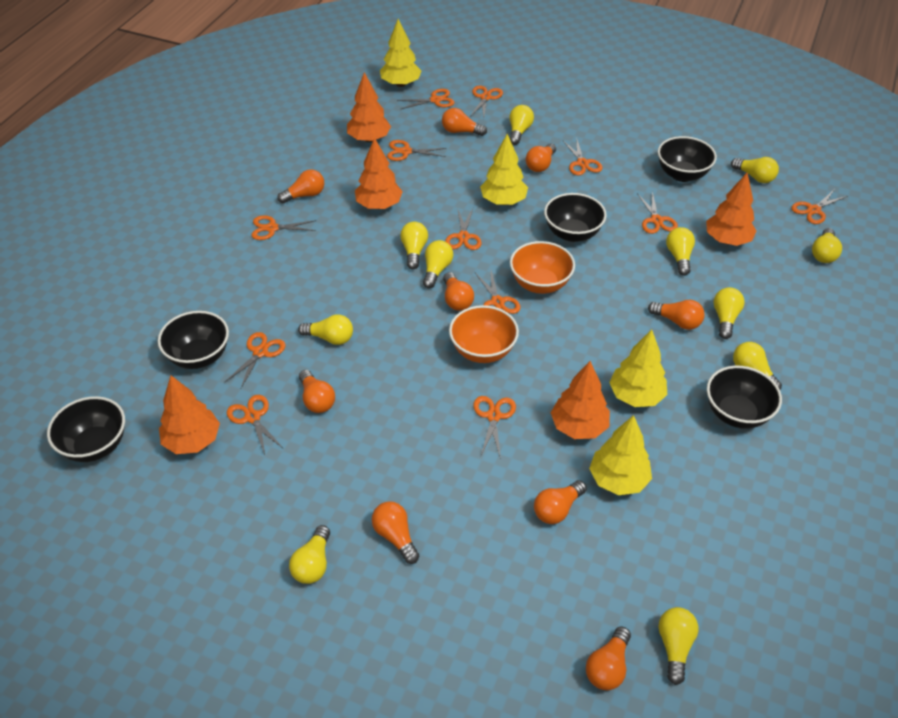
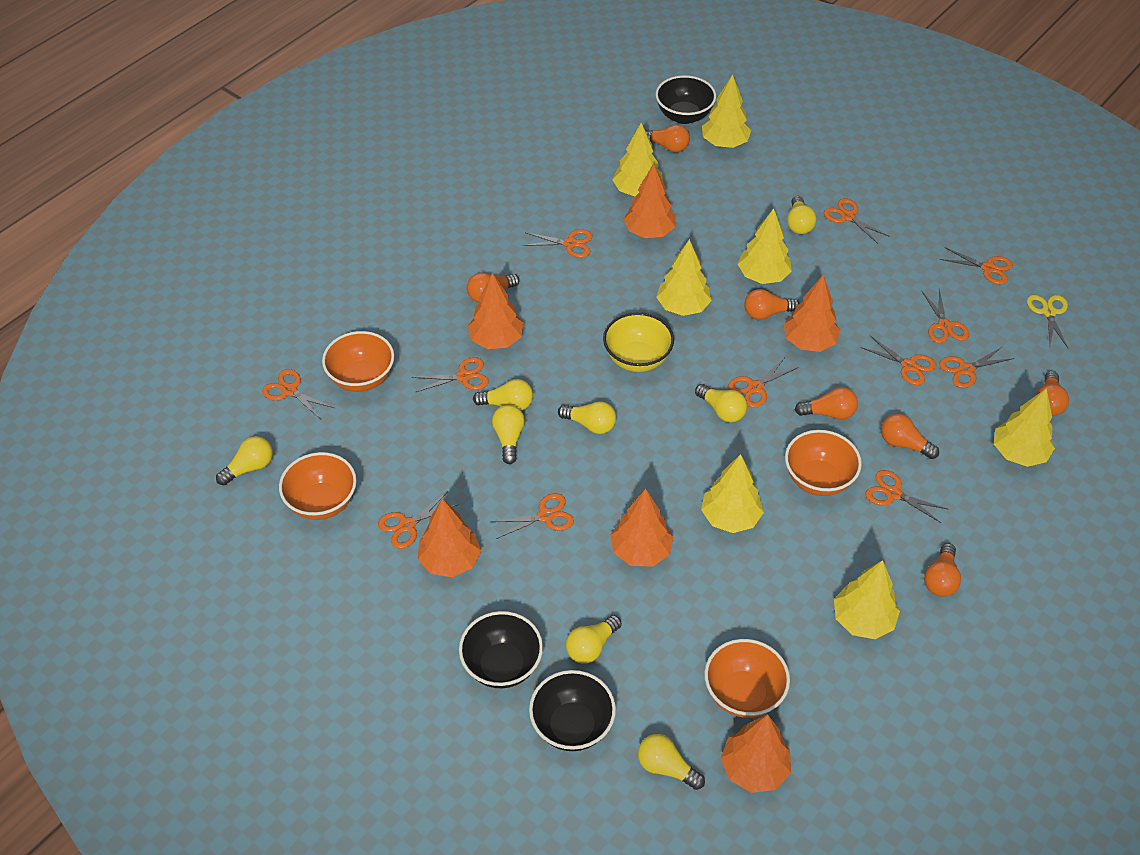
black bowl: 5 -> 3
orange bowl: 2 -> 4
orange light bulb: 9 -> 7
orange tree: 5 -> 6
yellow bowl: 0 -> 1
yellow light bulb: 11 -> 8
yellow scissors: 0 -> 1
yellow tree: 4 -> 7

